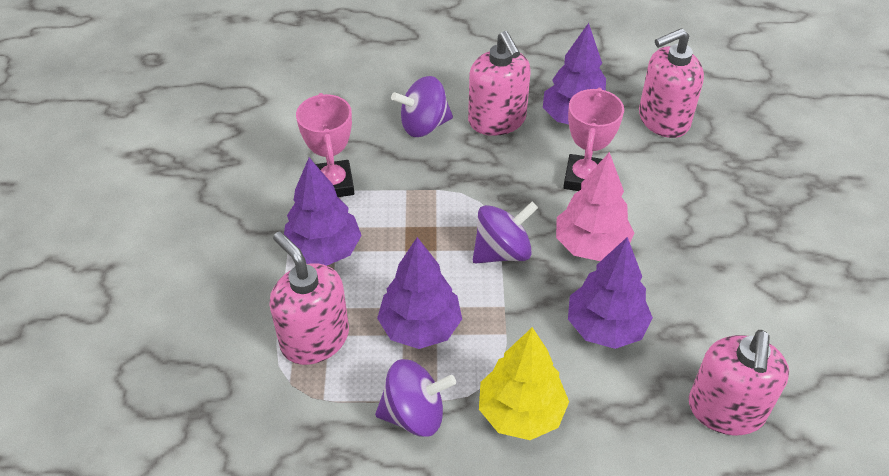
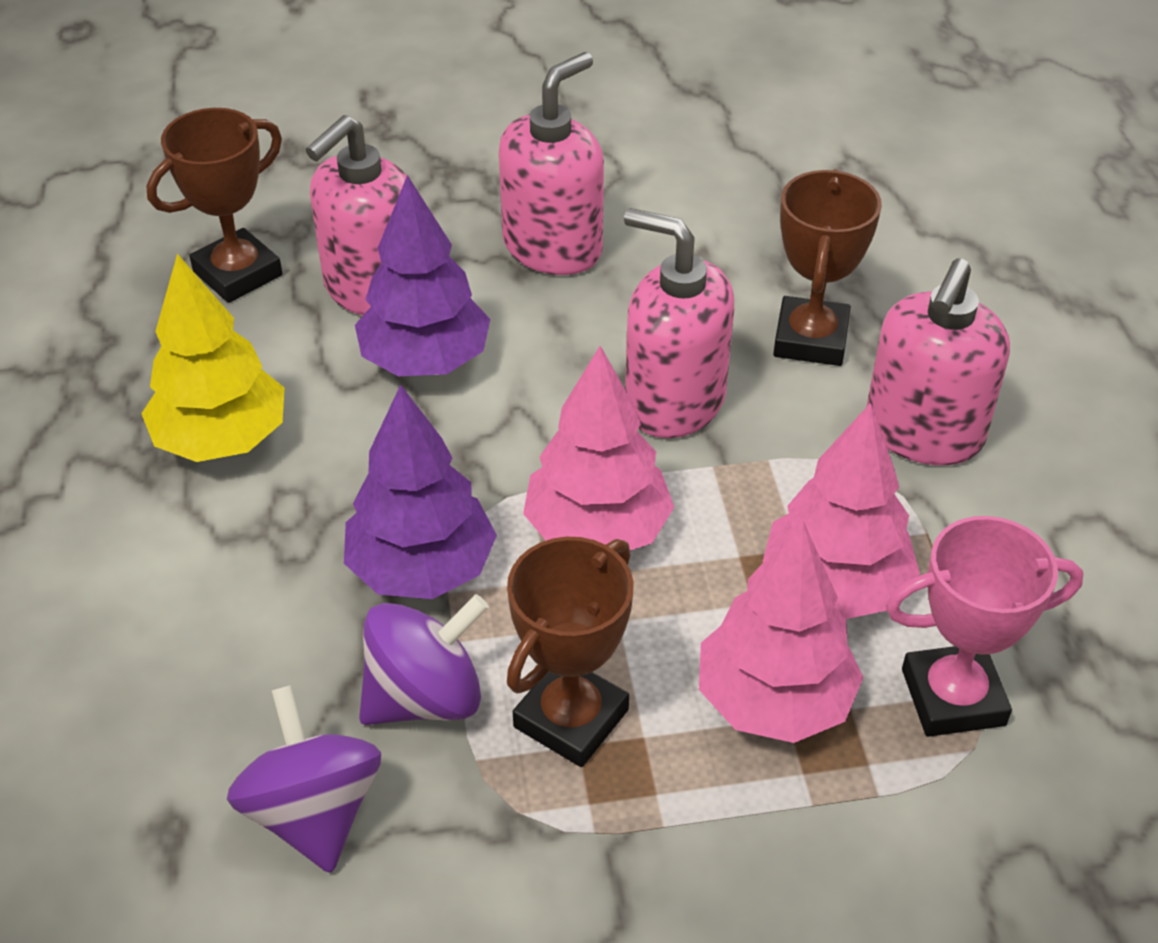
brown trophy: 0 -> 3
pink tree: 1 -> 3
pink trophy: 2 -> 1
purple spinning top: 3 -> 2
purple tree: 4 -> 2

